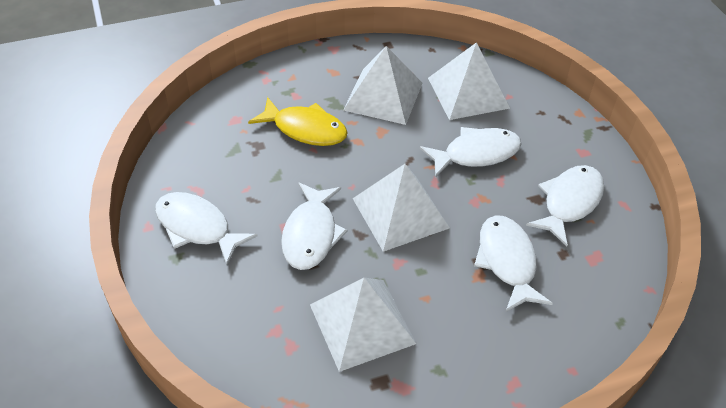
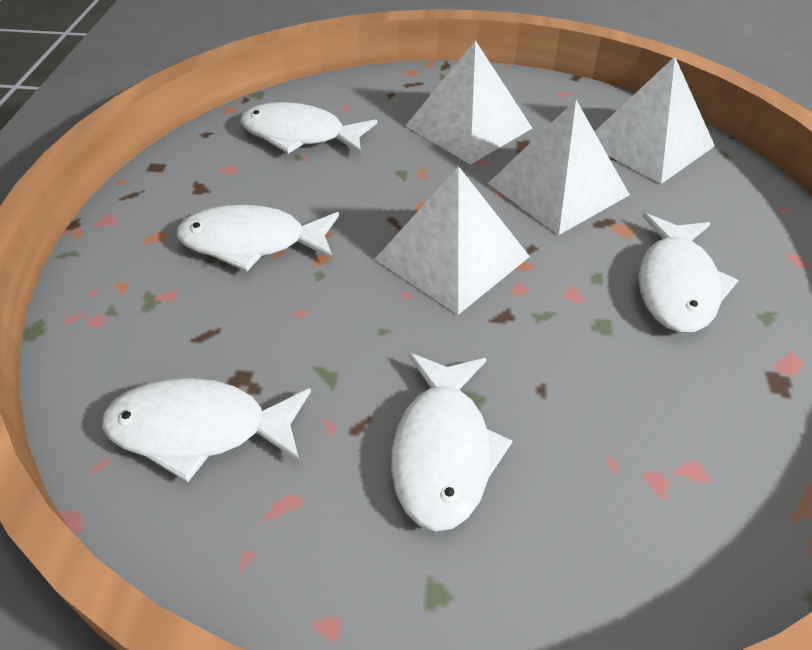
yellow fish: 1 -> 0

